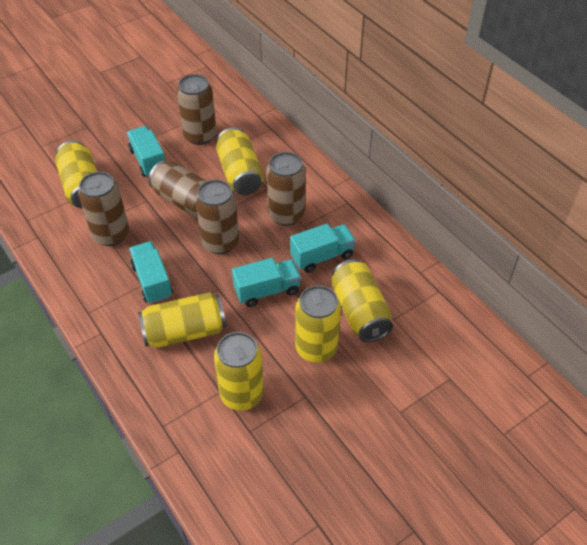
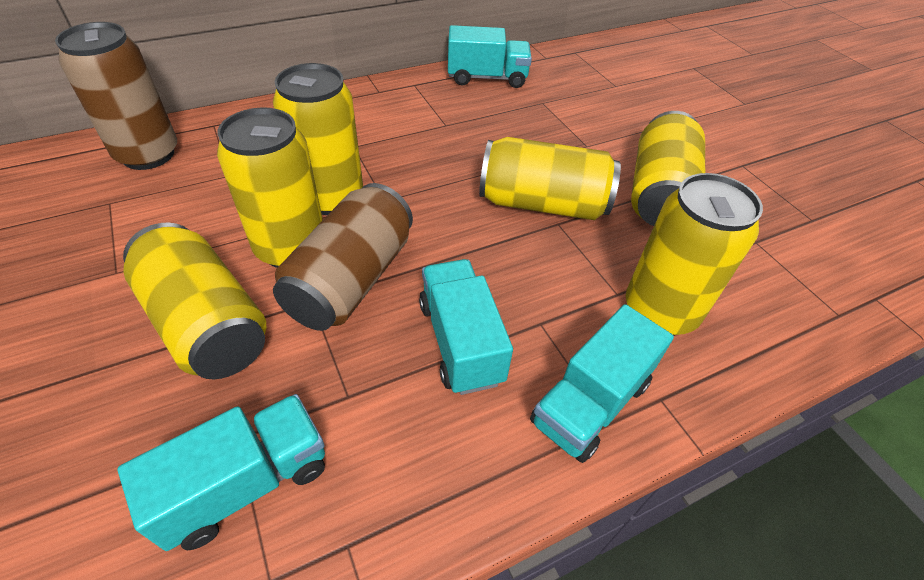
brown can: 5 -> 2

